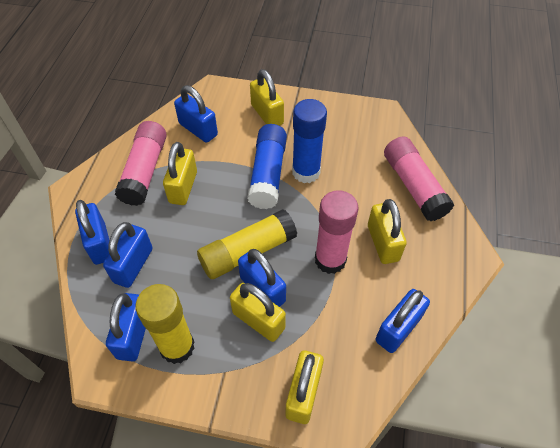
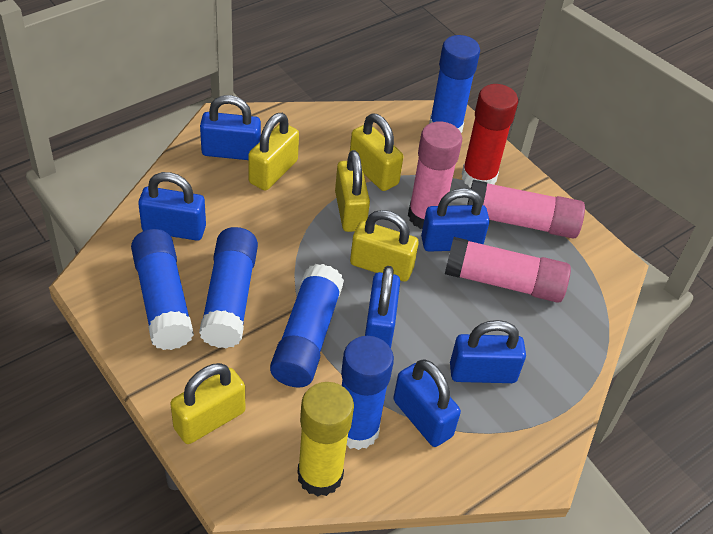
blue glue stick: 2 -> 5
red glue stick: 0 -> 1
yellow glue stick: 2 -> 1

